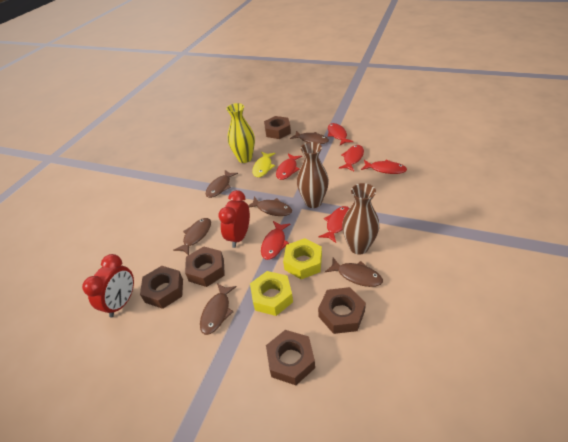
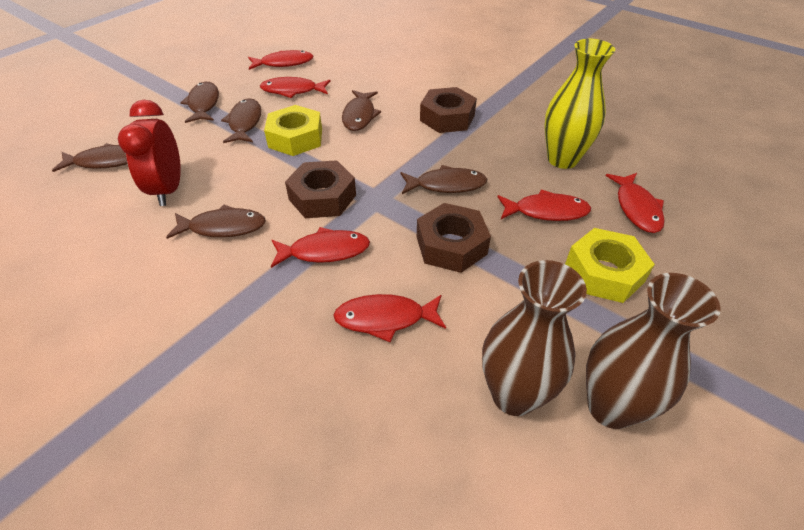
brown nut: 5 -> 3
red clock: 2 -> 1
yellow fish: 1 -> 0

